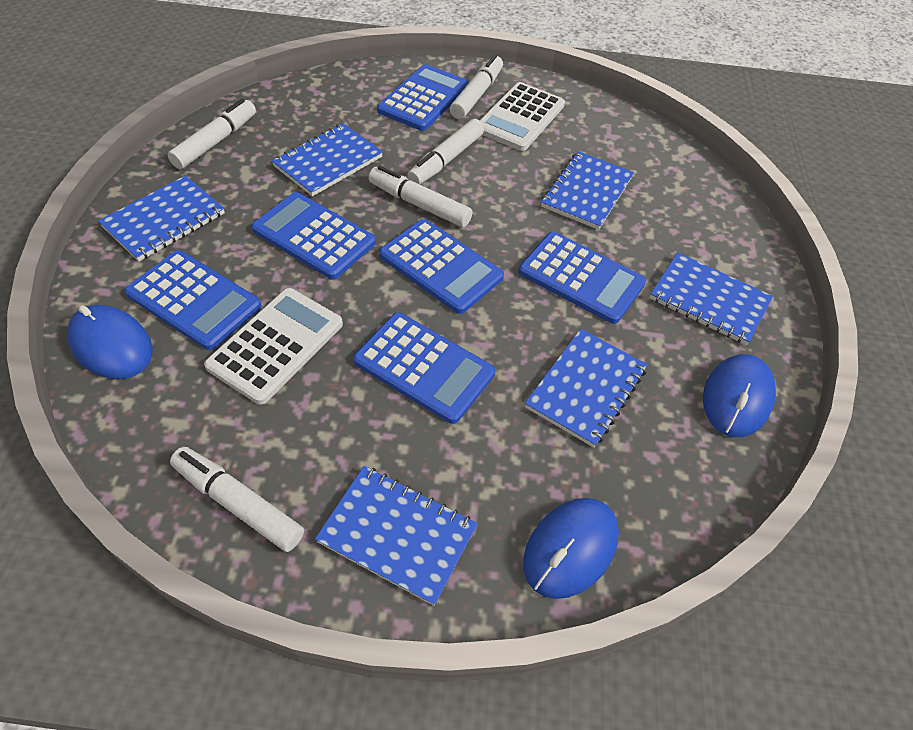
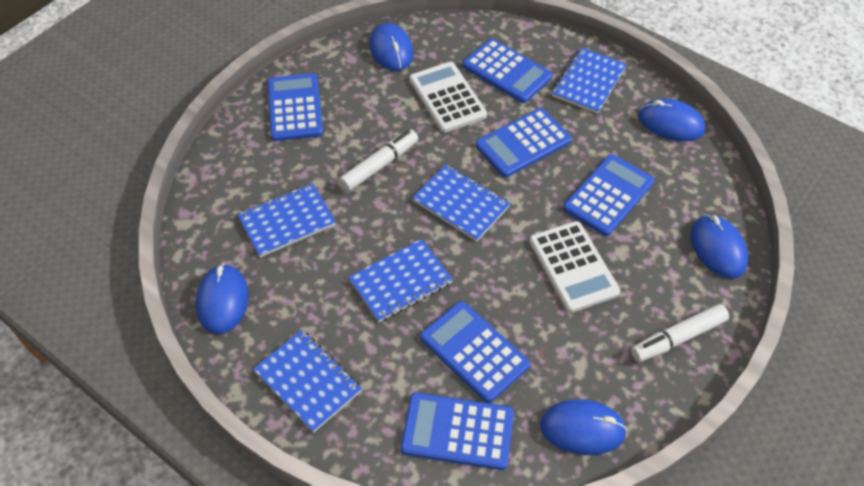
blue mouse: 3 -> 5
blue notebook: 6 -> 5
white marker: 5 -> 2

